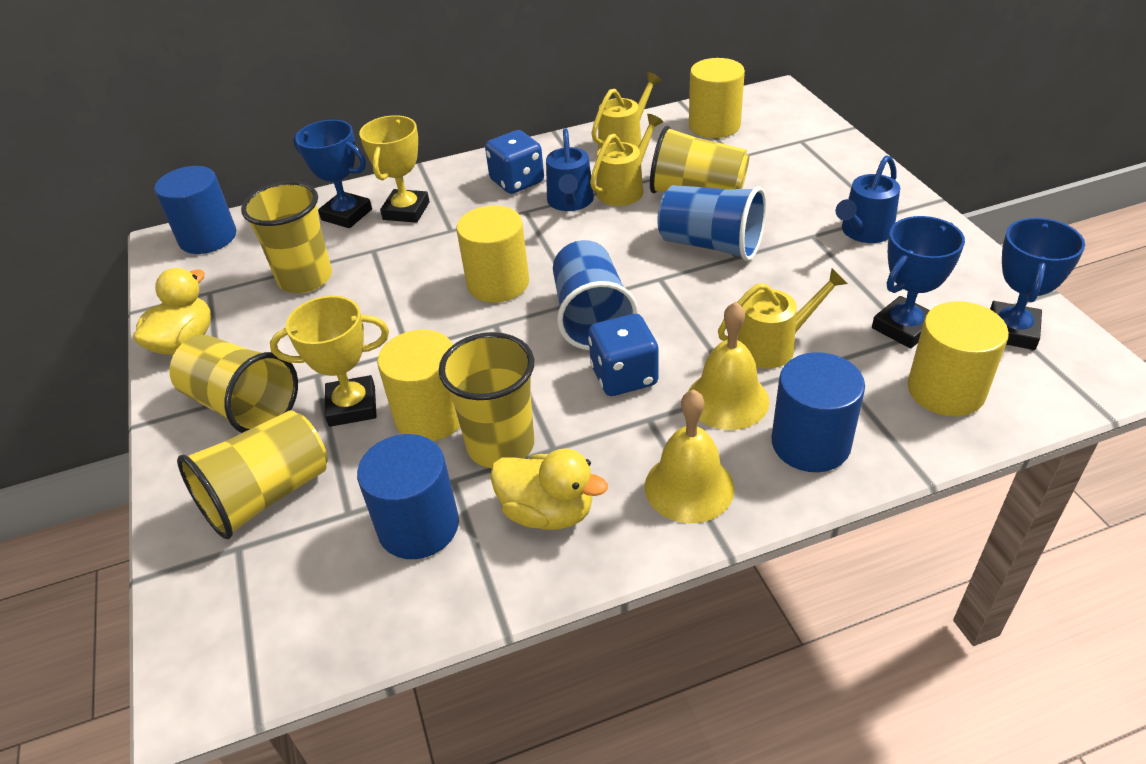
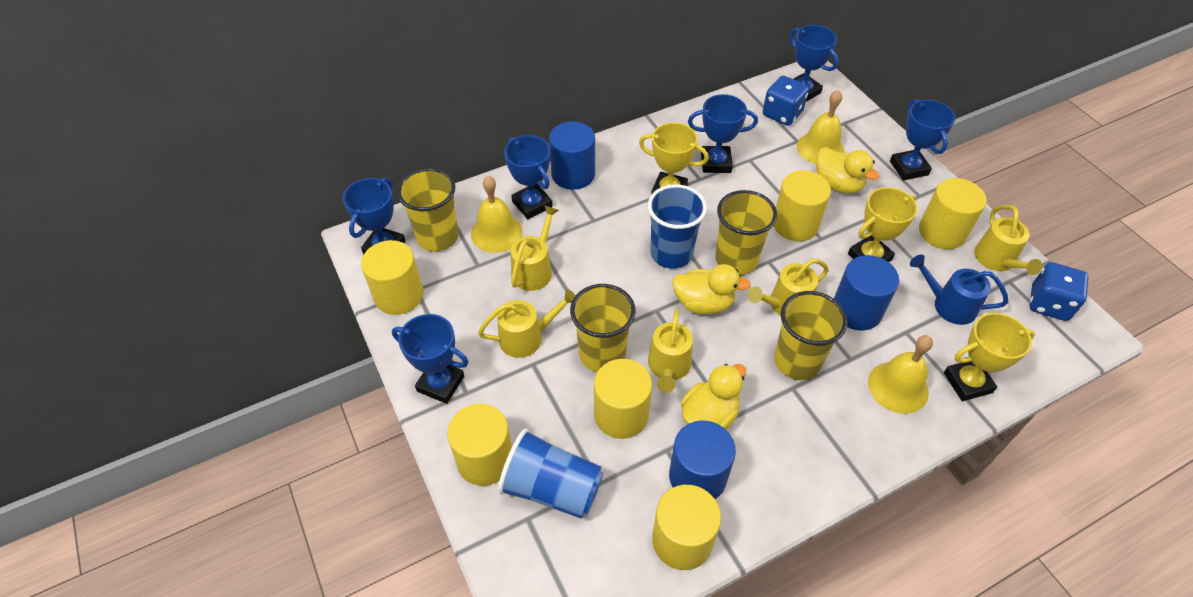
blue trophy: 3 -> 6
blue watering can: 2 -> 1
yellow bell: 2 -> 3
yellow cup: 5 -> 4
yellow cylinder: 4 -> 6
yellow duck: 2 -> 3
yellow trophy: 2 -> 3
yellow watering can: 3 -> 5

